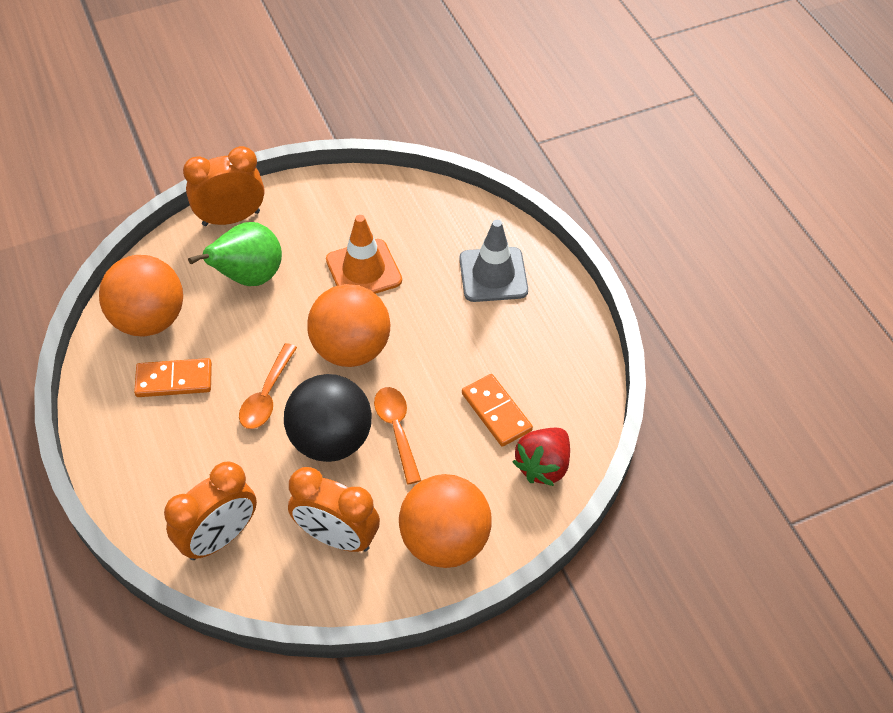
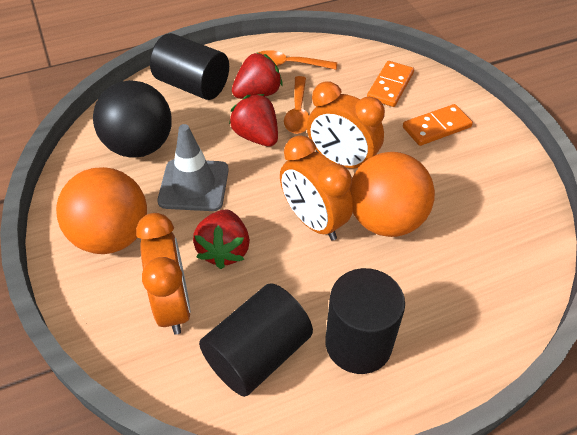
black cylinder: 0 -> 3
green pear: 1 -> 0
orange ball: 3 -> 2
orange traffic cone: 1 -> 0
red strawberry: 1 -> 3

